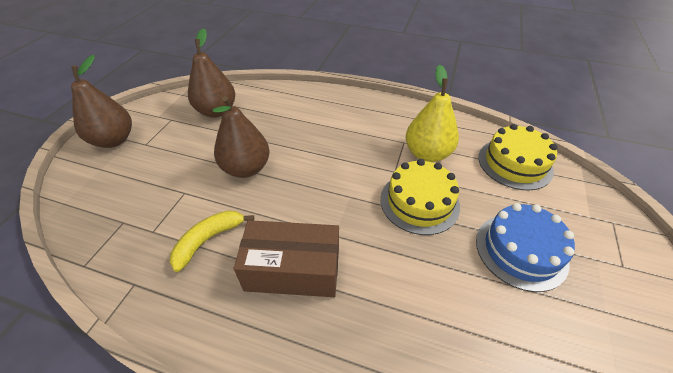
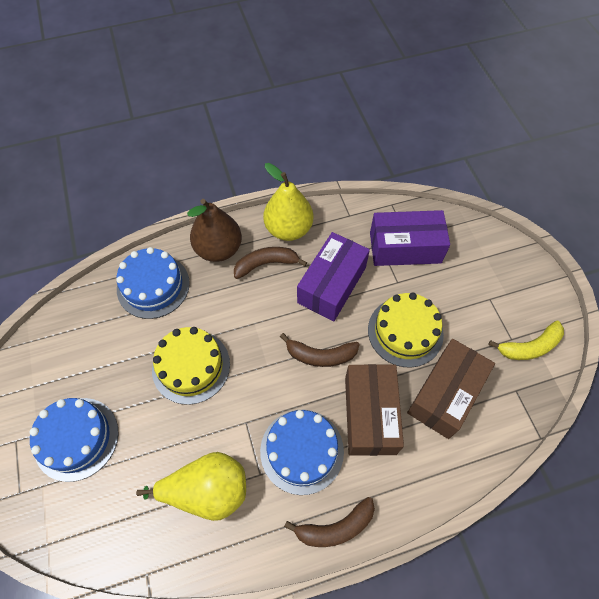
blue cake: 1 -> 3
brown banana: 0 -> 3
brown box: 1 -> 2
brown pear: 3 -> 1
purple box: 0 -> 2
yellow pear: 1 -> 2

